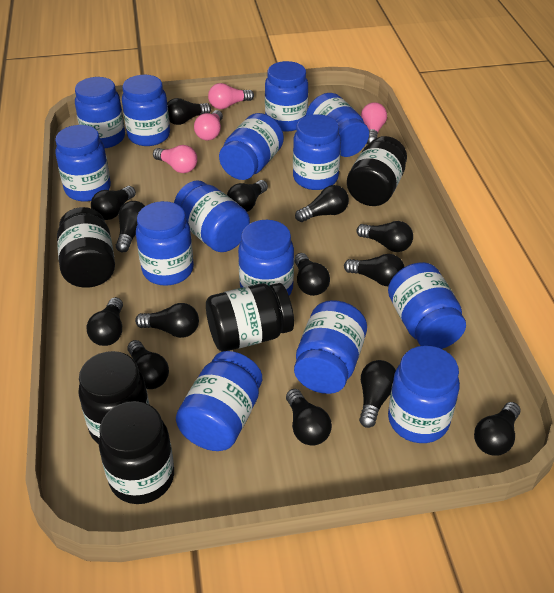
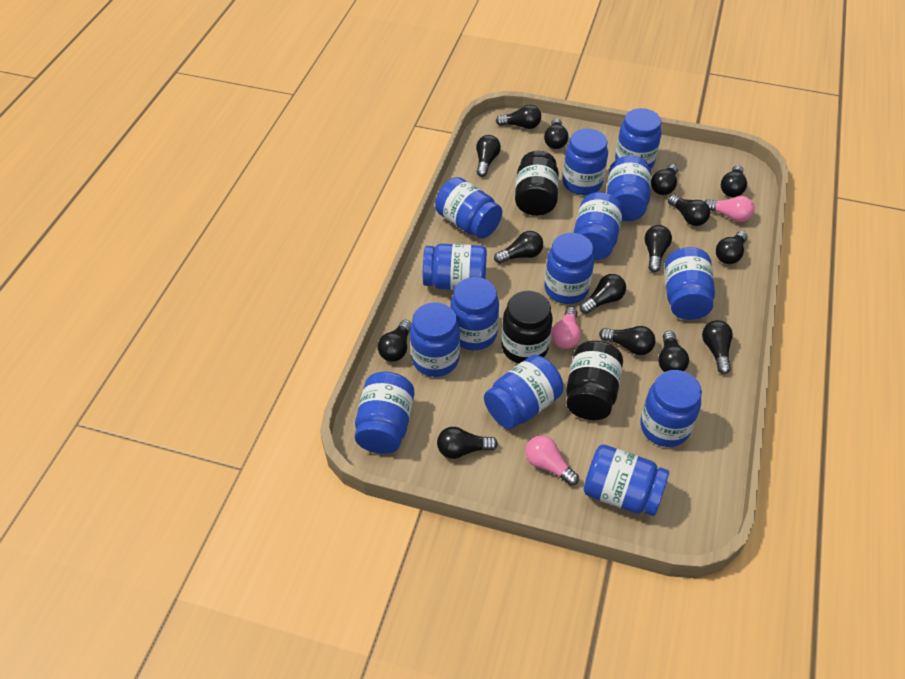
black jar: 5 -> 3
black light bulb: 14 -> 15
pink light bulb: 4 -> 3

